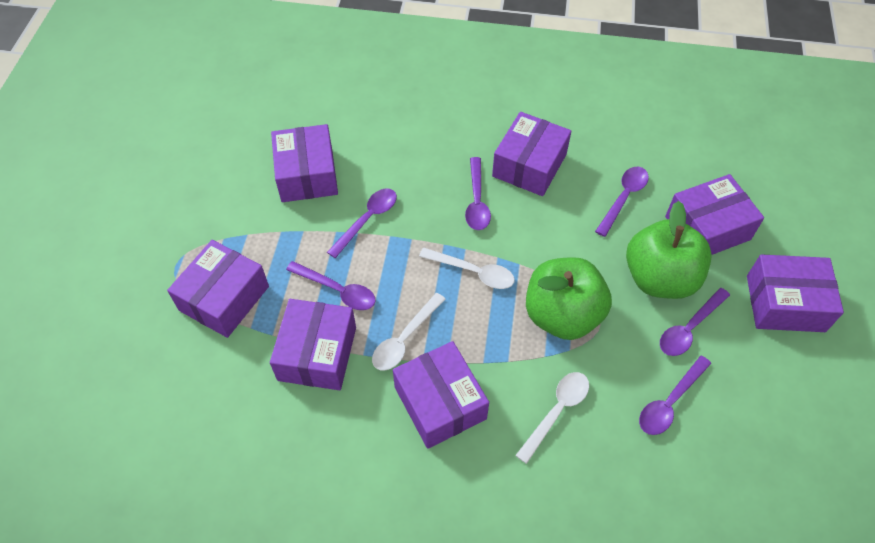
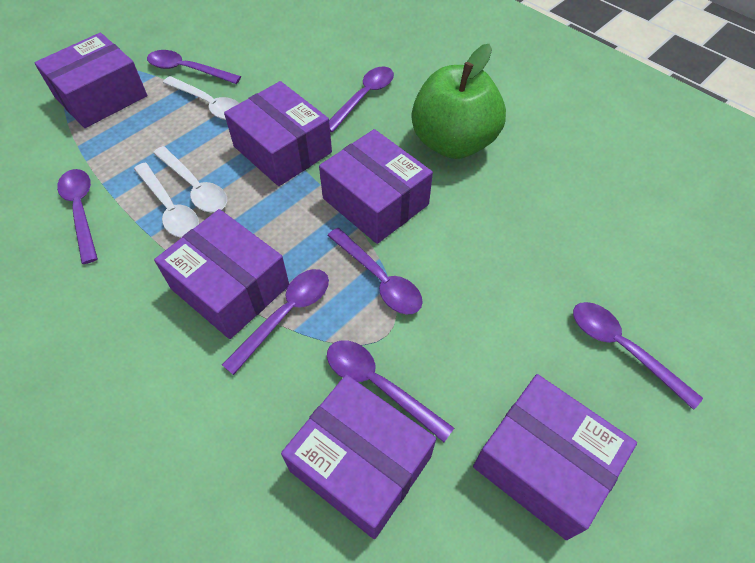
green apple: 2 -> 1
purple box: 7 -> 6
purple spoon: 6 -> 7

